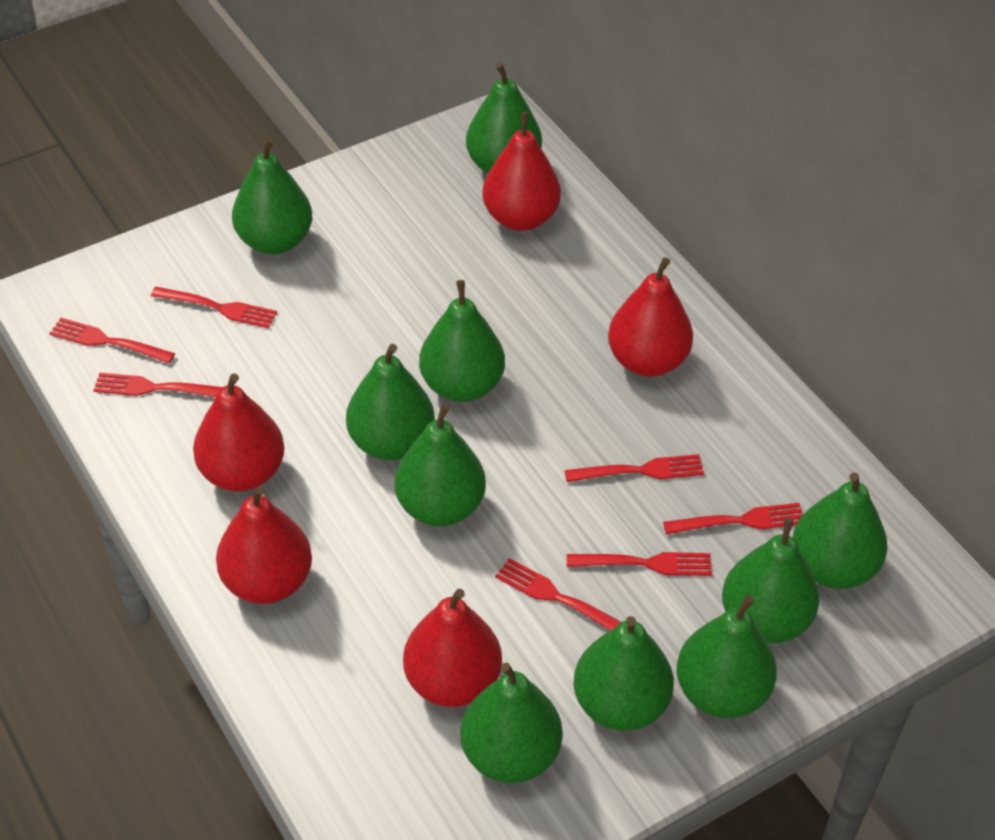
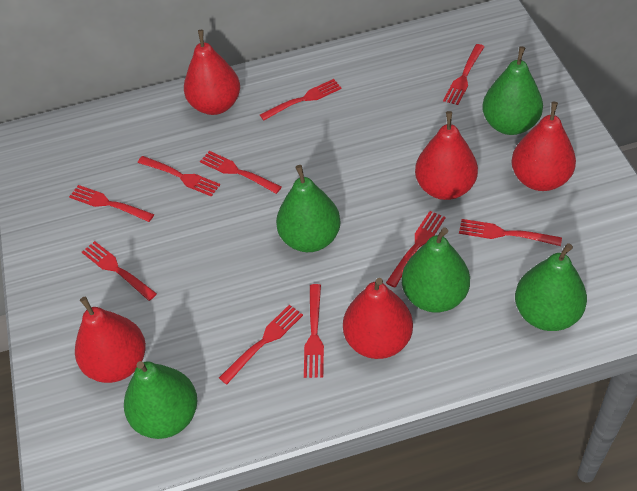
green pear: 10 -> 5
red fork: 7 -> 10

